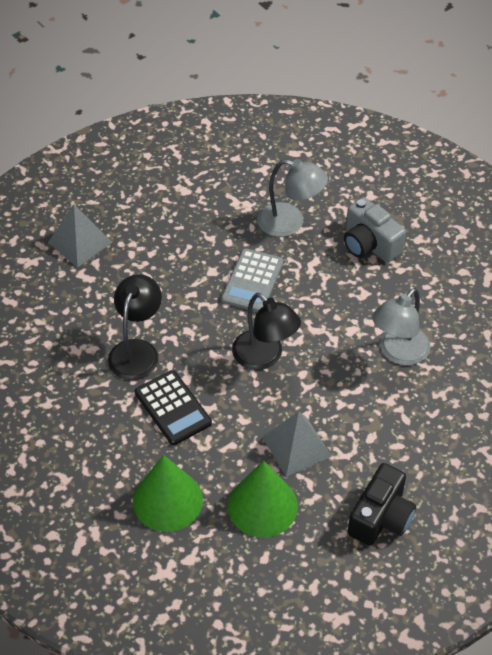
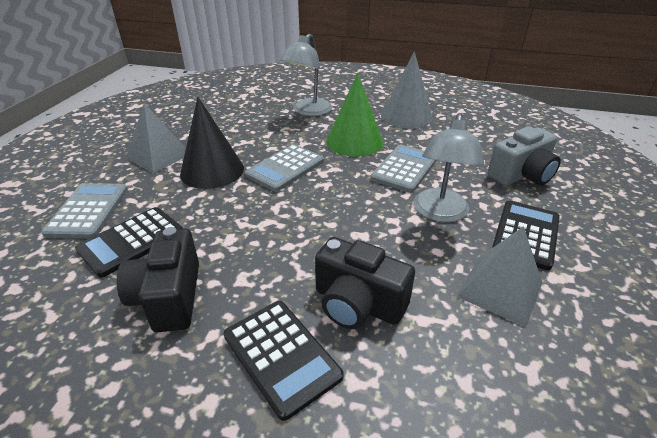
black calculator: 1 -> 3
black camera: 1 -> 2
black cone: 0 -> 1
black lamp: 2 -> 0
green cone: 2 -> 1
grey calculator: 1 -> 3
grey cone: 0 -> 1

